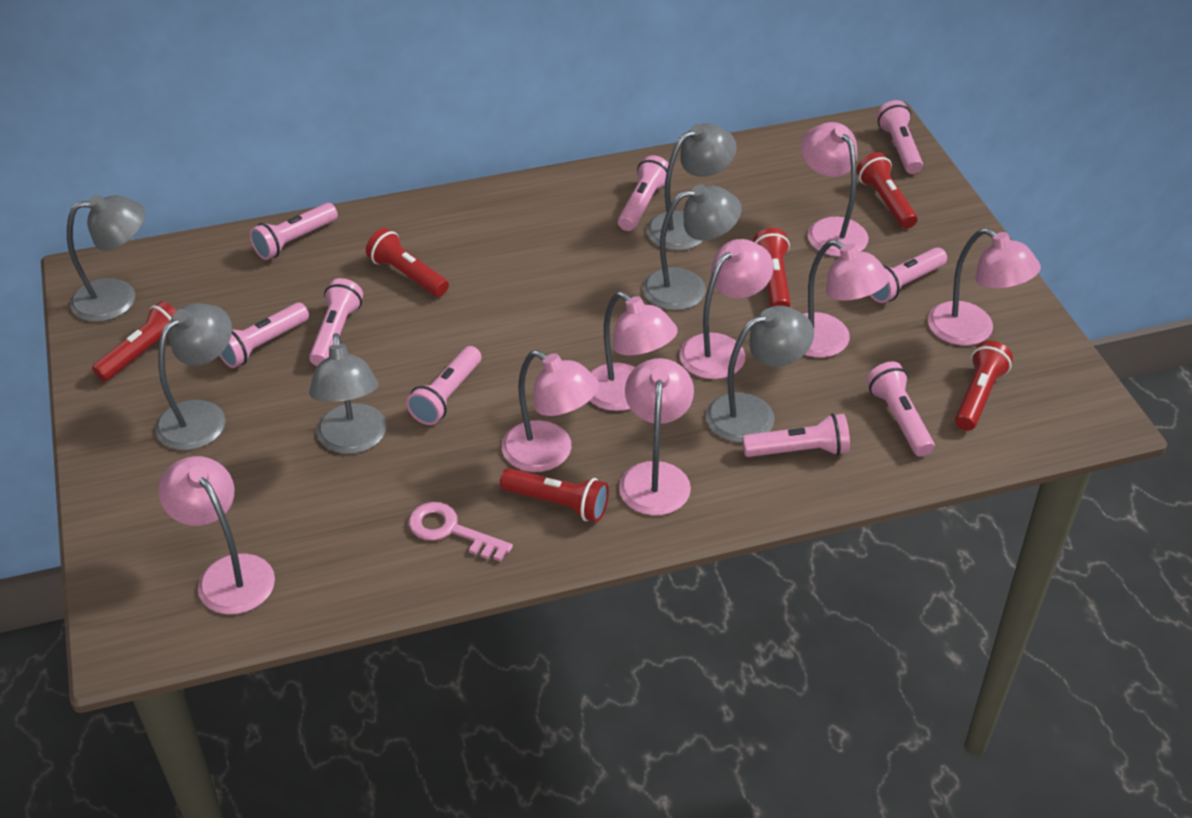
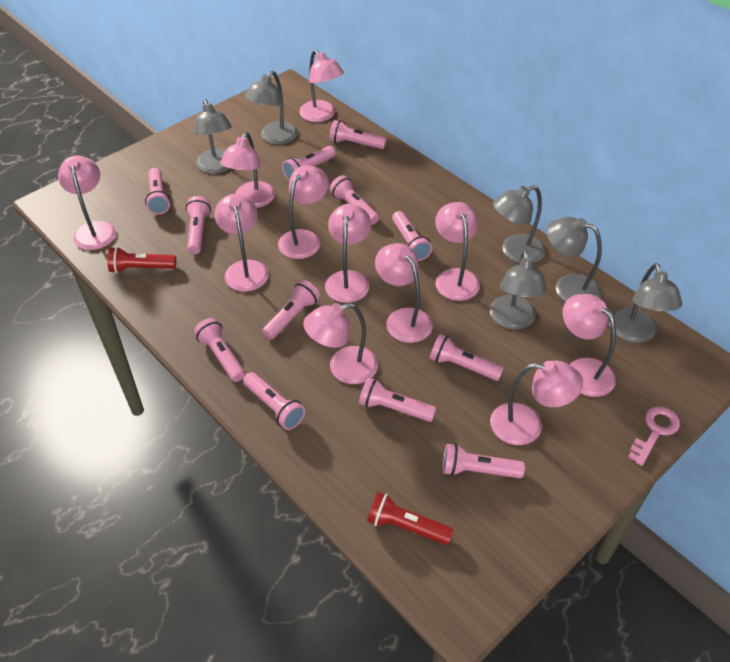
pink flashlight: 9 -> 12
pink lamp: 8 -> 11
red flashlight: 6 -> 2

